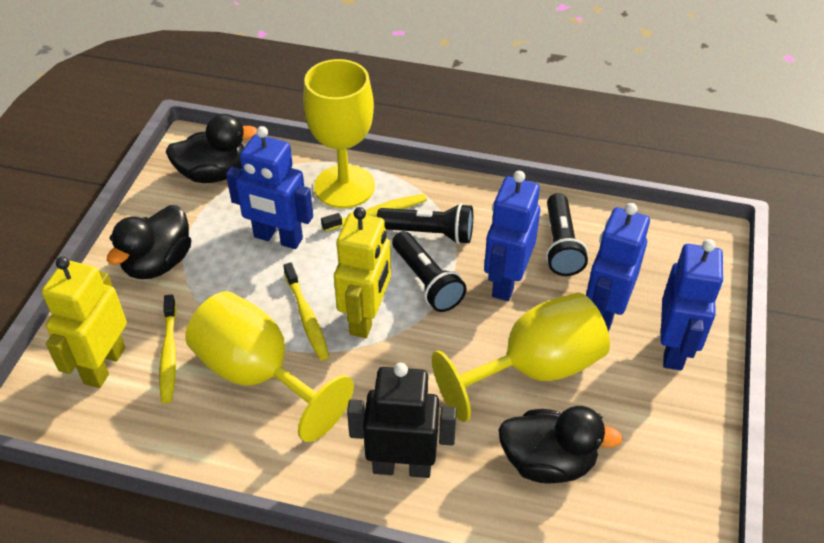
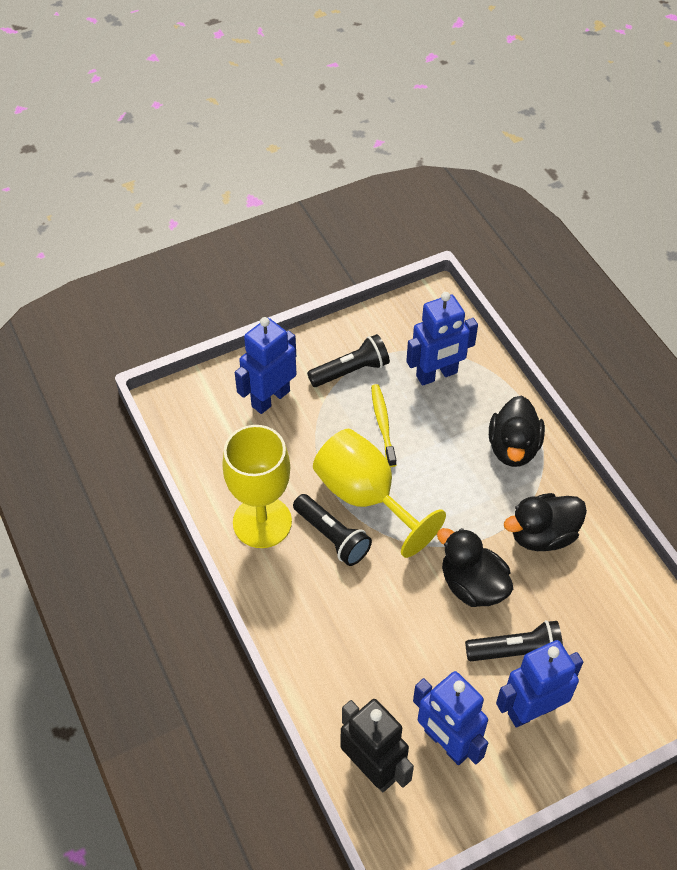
yellow goblet: 3 -> 2
yellow robot: 2 -> 0
yellow toothbrush: 3 -> 1

